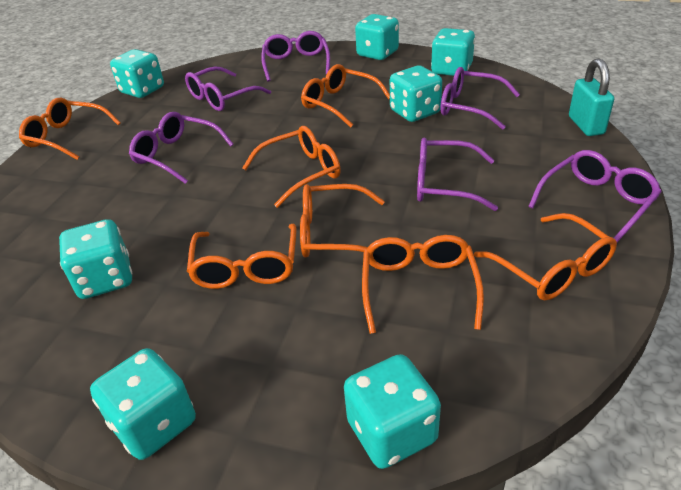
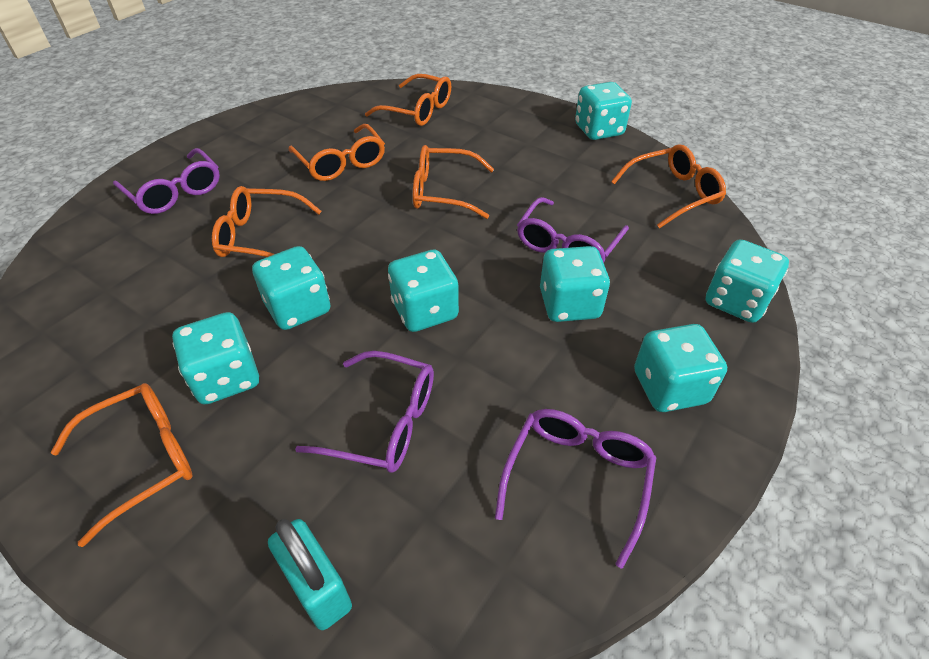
orange glasses: 7 -> 6
purple glasses: 6 -> 4

